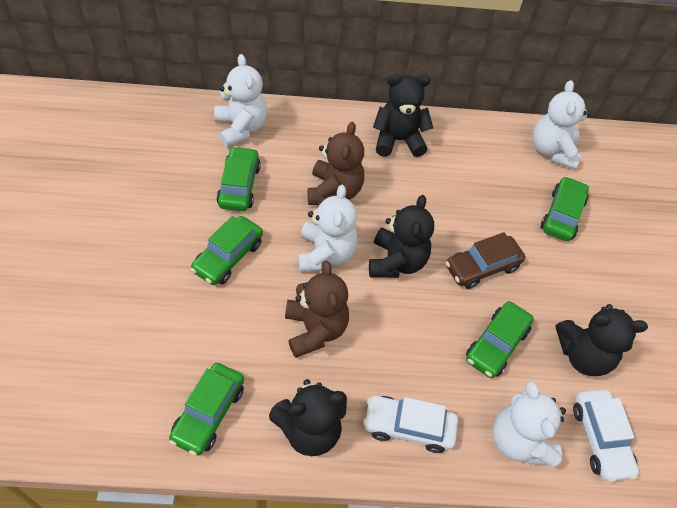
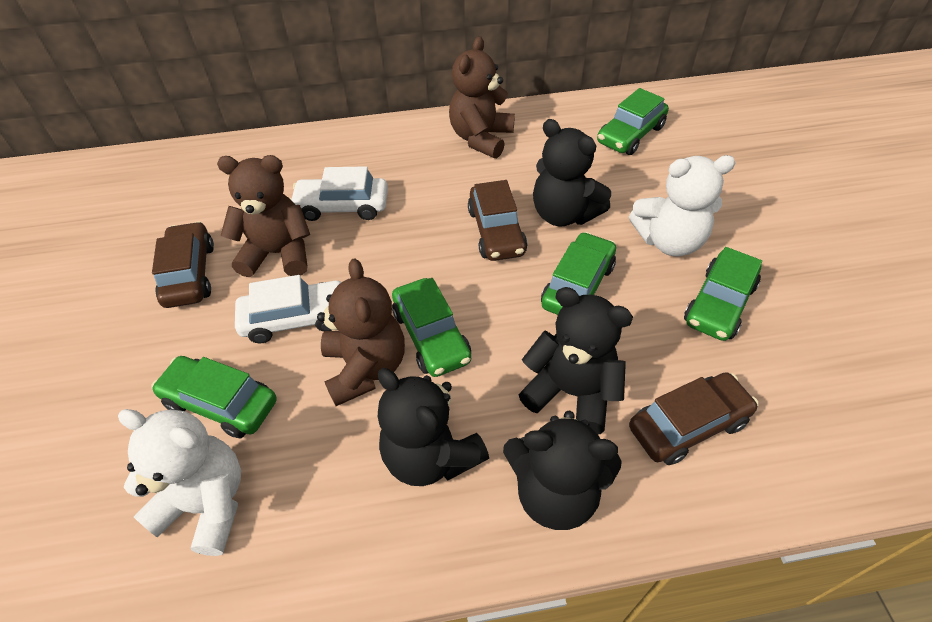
brown car: 1 -> 3
brown teddy bear: 2 -> 3
white teddy bear: 4 -> 2

